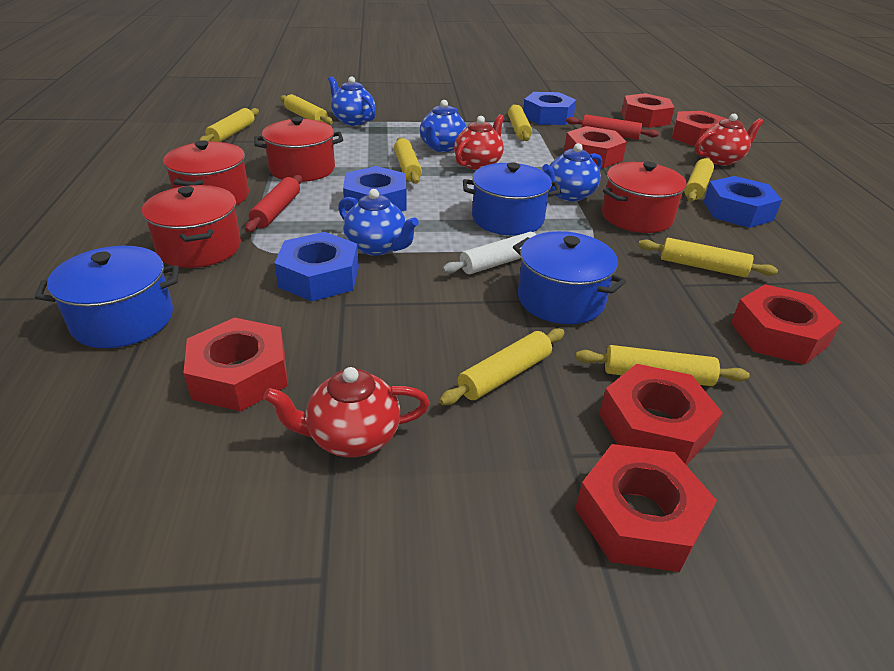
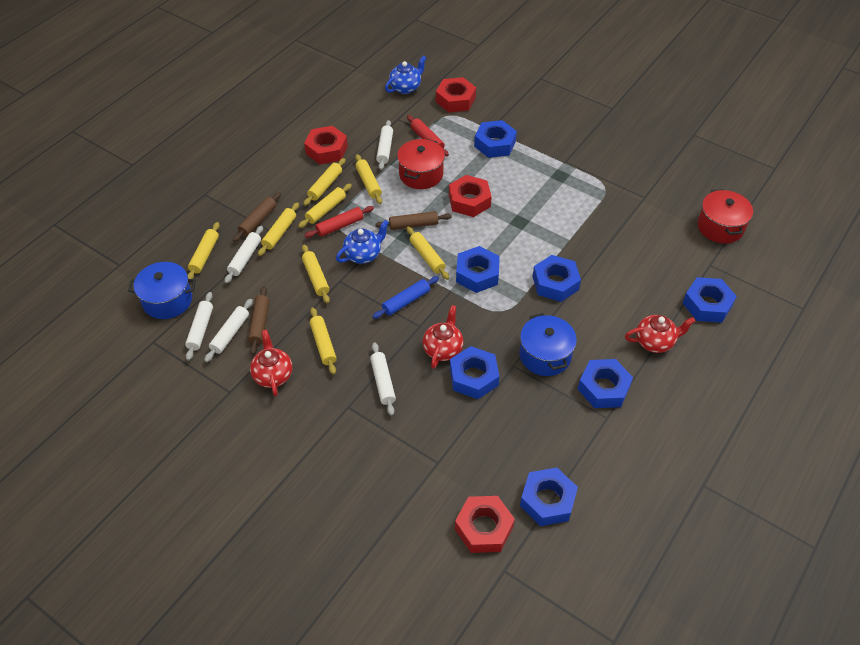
blue nut: 4 -> 7
blue pot: 3 -> 2
blue rolling pin: 0 -> 1
blue teapot: 4 -> 2
brown rolling pin: 0 -> 3
red nut: 7 -> 4
red pot: 4 -> 2
white rolling pin: 1 -> 5

